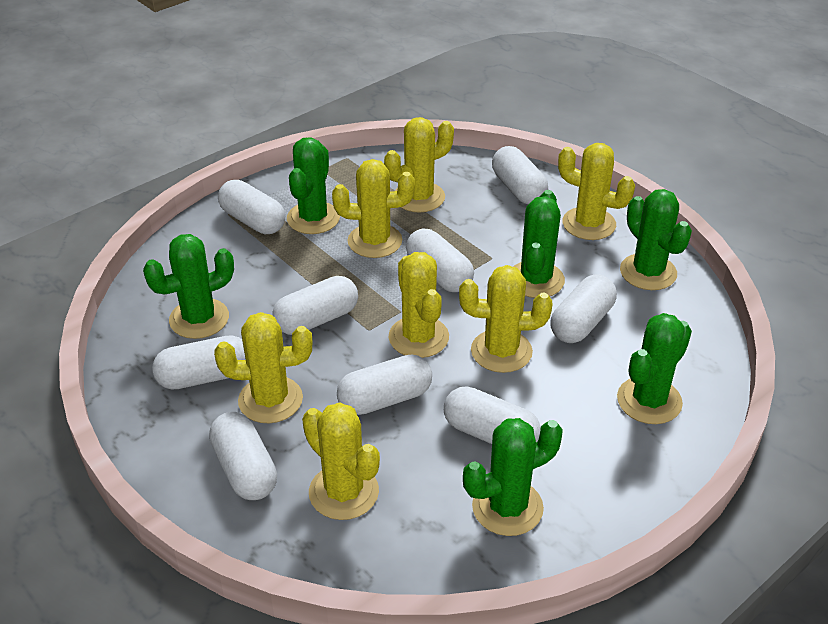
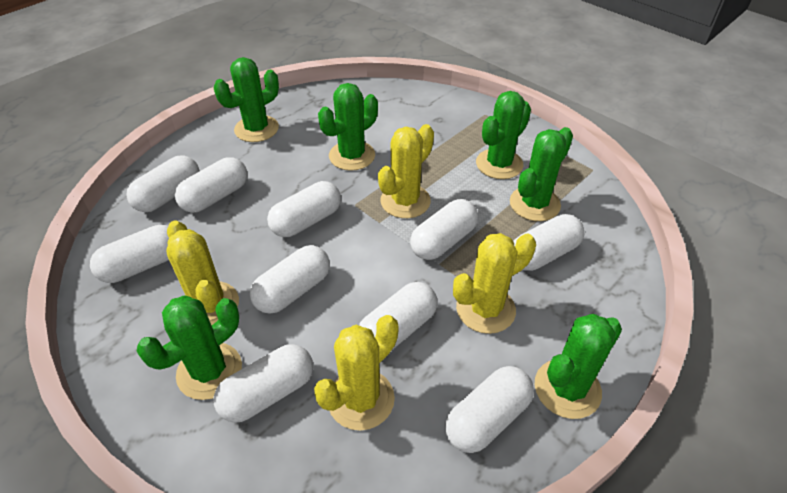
white capsule: 9 -> 10
yellow cactus: 7 -> 4

